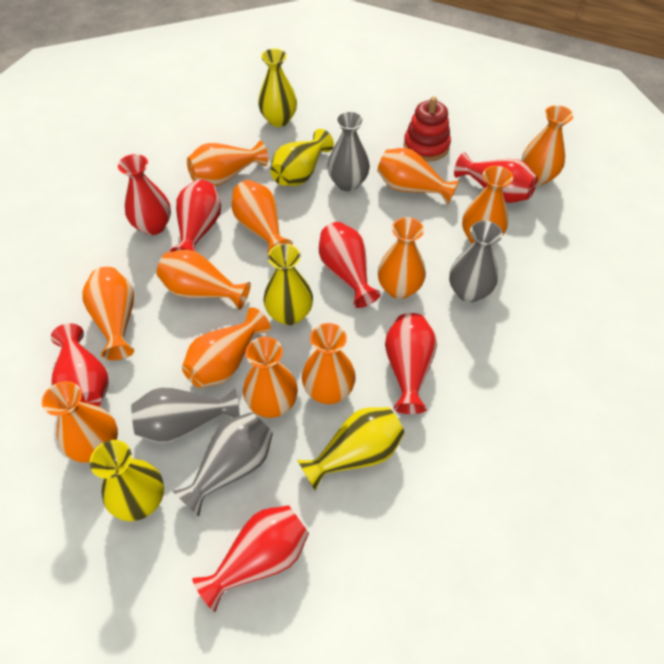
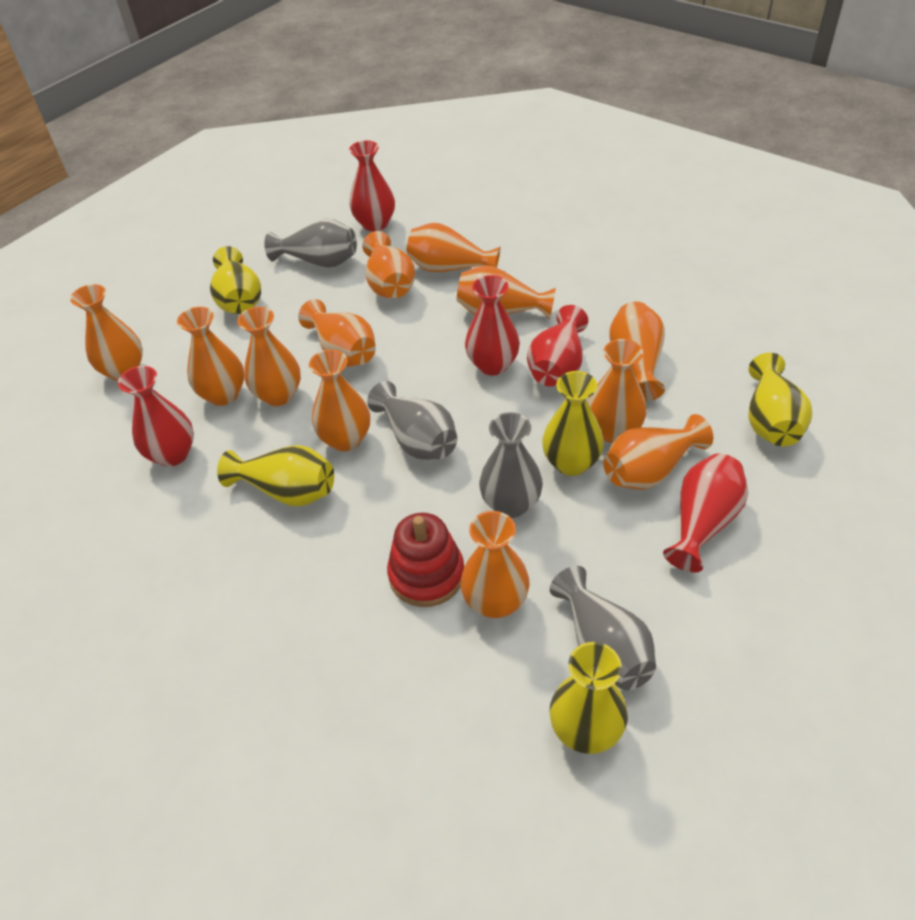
red vase: 7 -> 5

